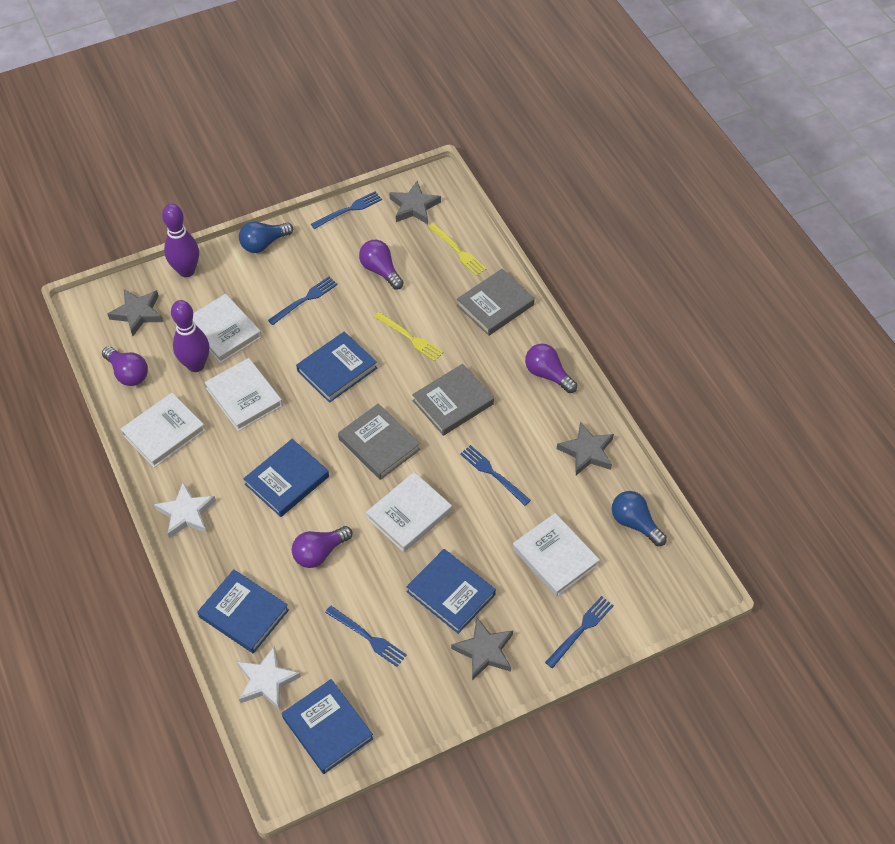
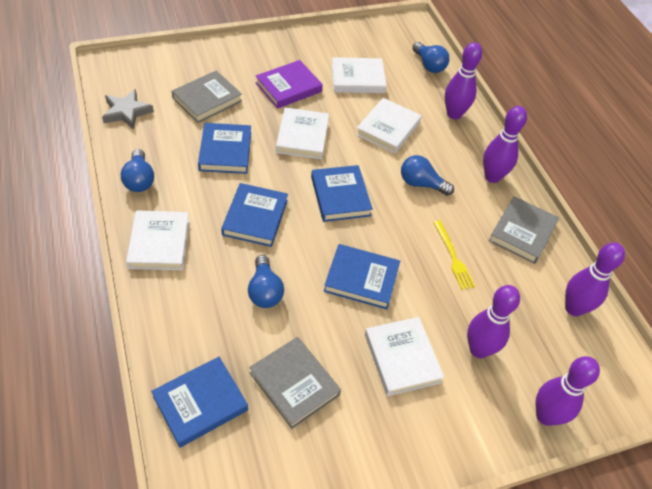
blue fork: 5 -> 0
blue light bulb: 2 -> 4
grey star: 4 -> 1
purple book: 0 -> 1
purple bowling pin: 2 -> 5
purple light bulb: 4 -> 0
white star: 2 -> 0
yellow fork: 2 -> 1

